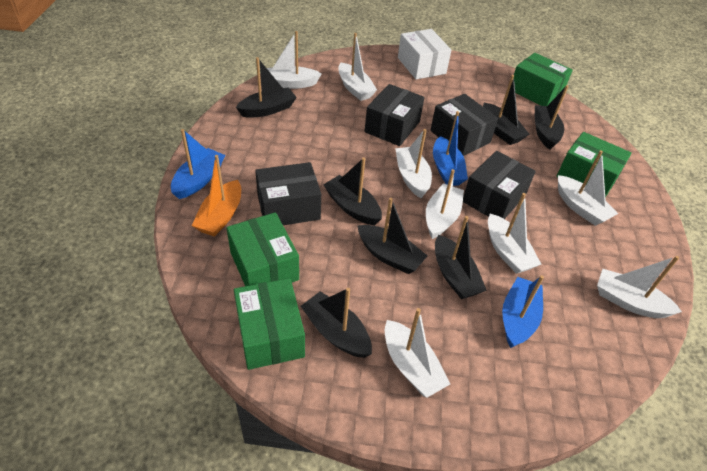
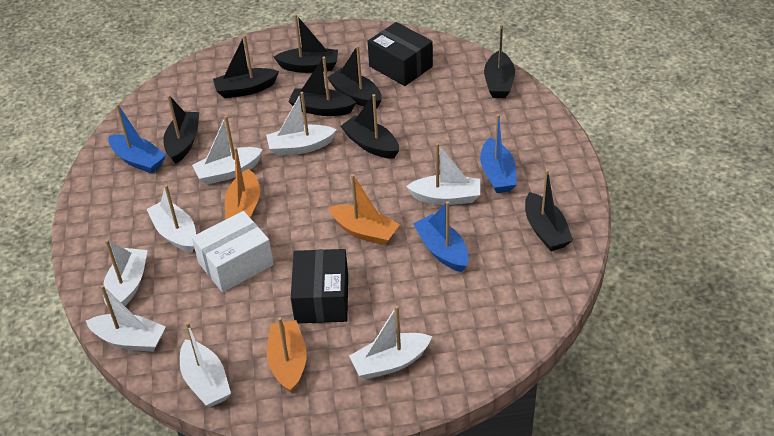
black boat: 7 -> 8
black box: 4 -> 2
green box: 4 -> 0
orange boat: 1 -> 3

